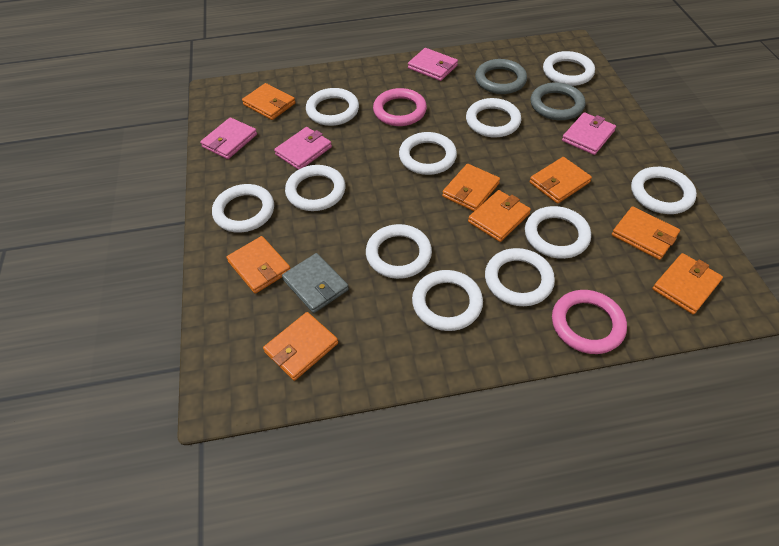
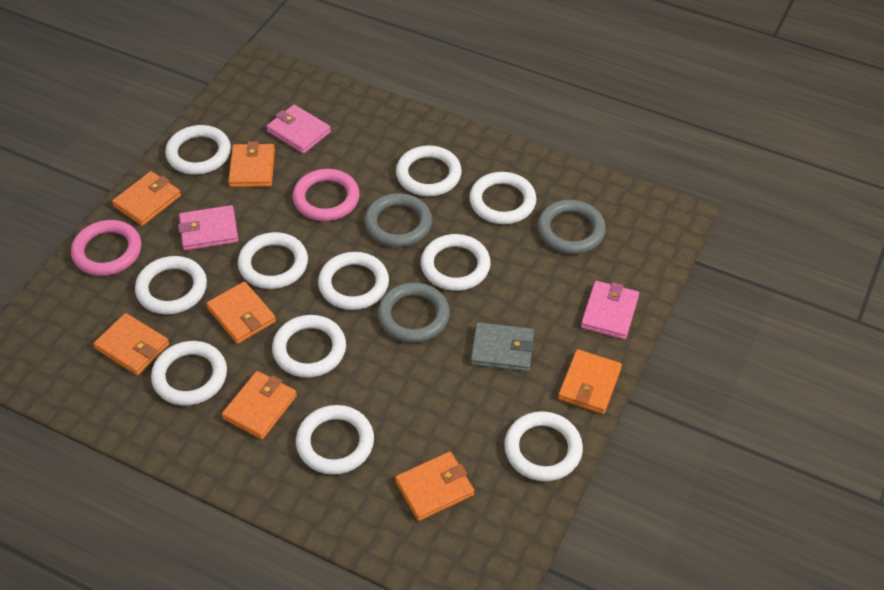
grey ring: 2 -> 3
orange wallet: 8 -> 7
pink wallet: 4 -> 3

